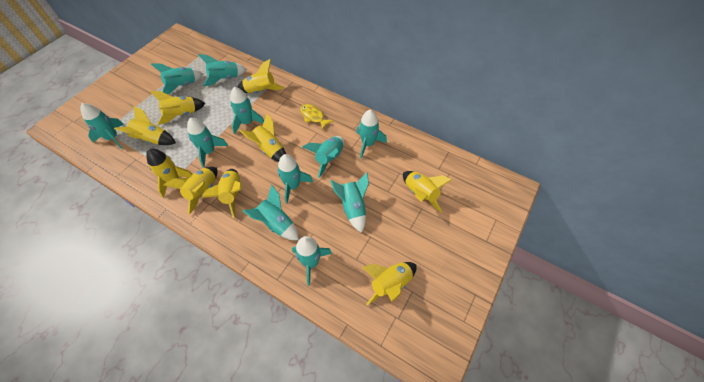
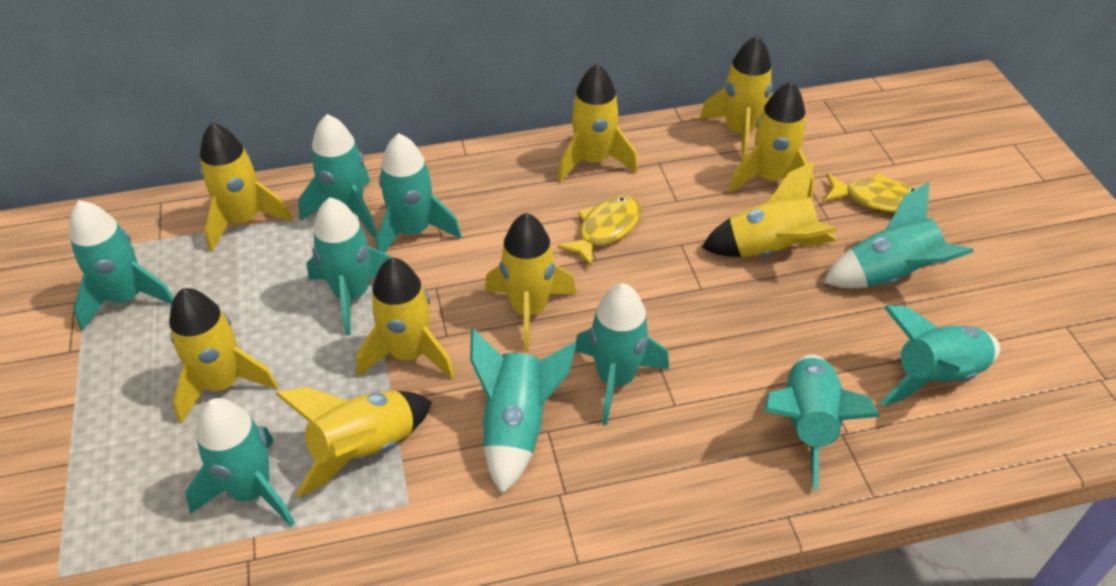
turquoise rocket: 11 -> 10
yellow fish: 1 -> 2

